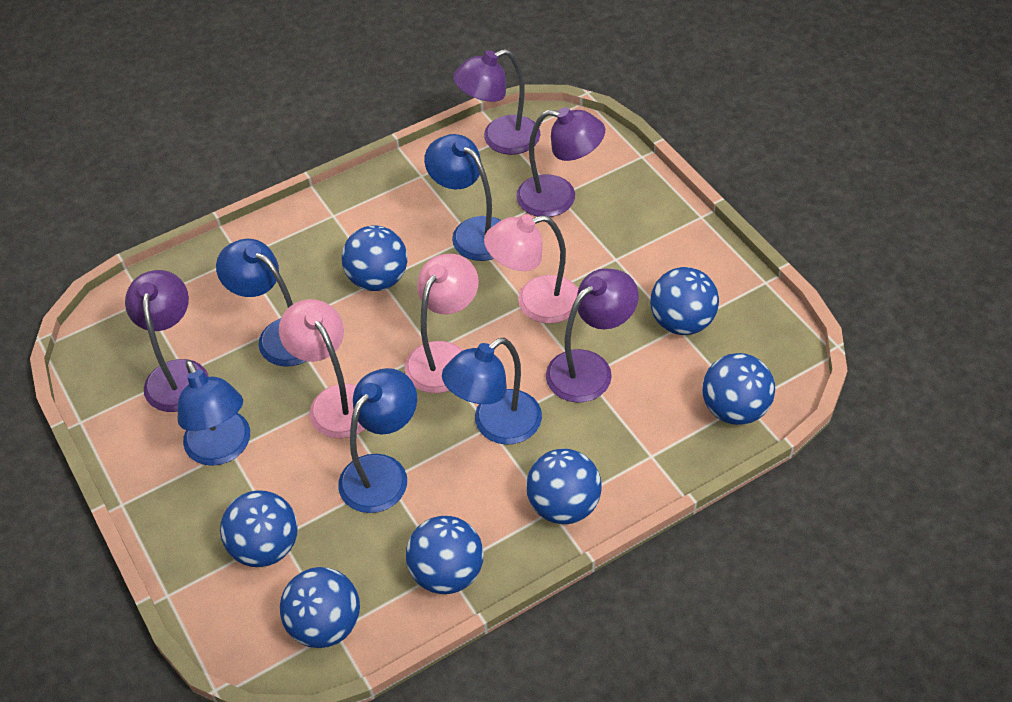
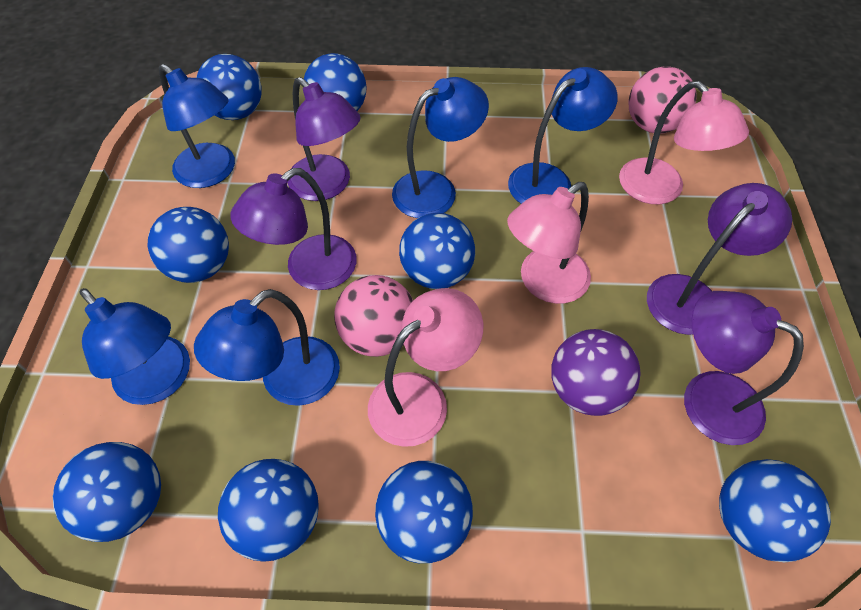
blue ball: 7 -> 8
pink ball: 0 -> 2
purple ball: 0 -> 1

